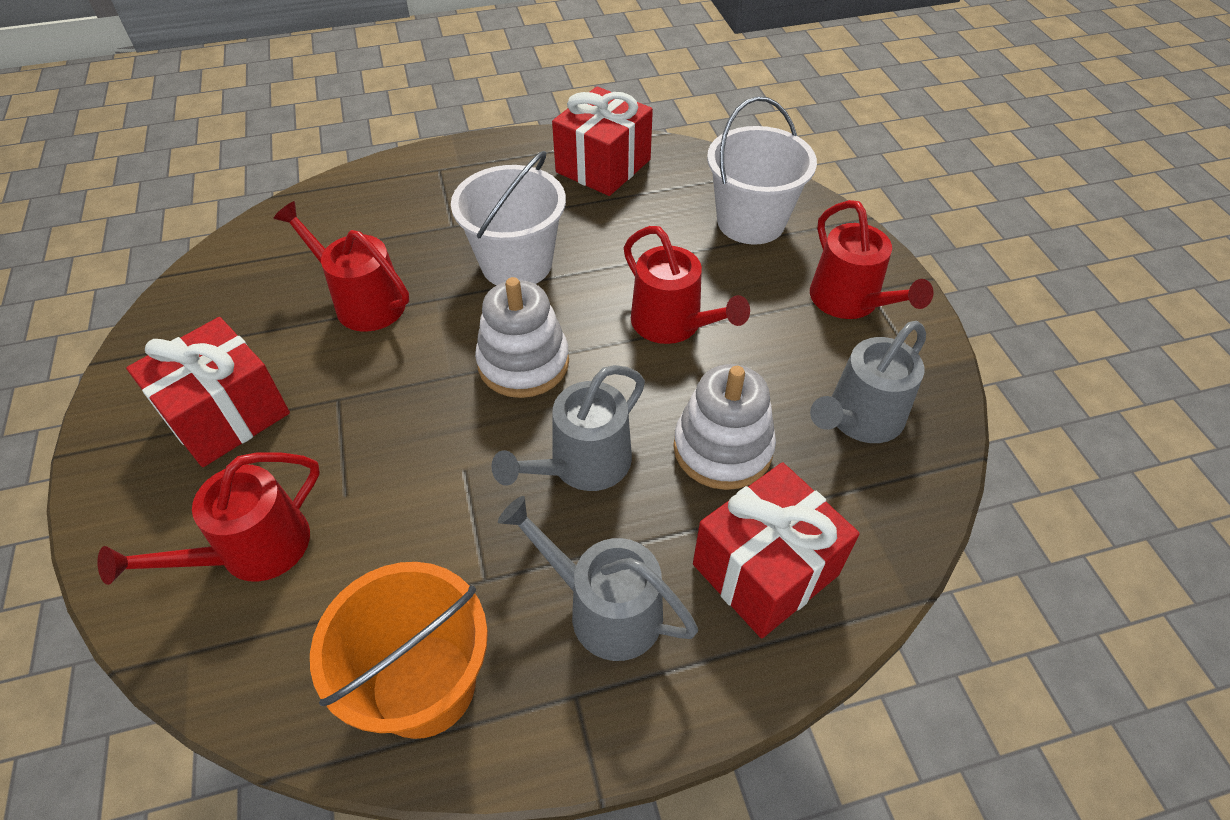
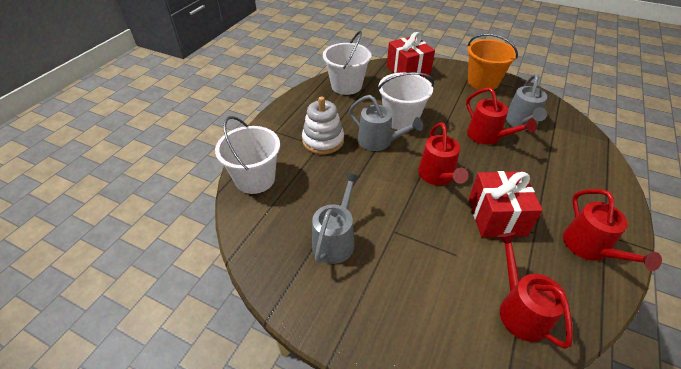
red gift: 3 -> 2
white bucket: 2 -> 3
white stacking toy: 2 -> 1

